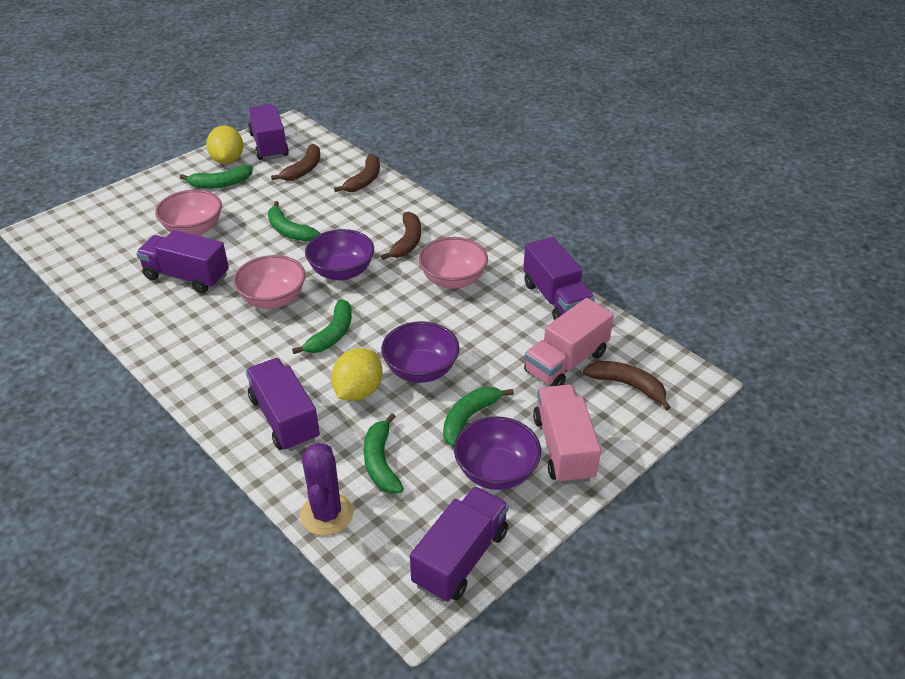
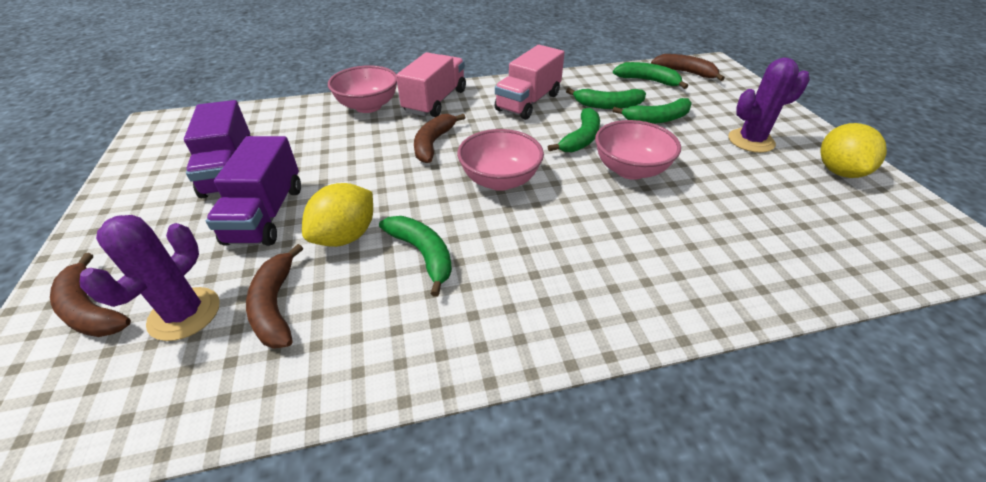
purple bowl: 3 -> 0
purple cactus: 1 -> 2
purple truck: 5 -> 2

